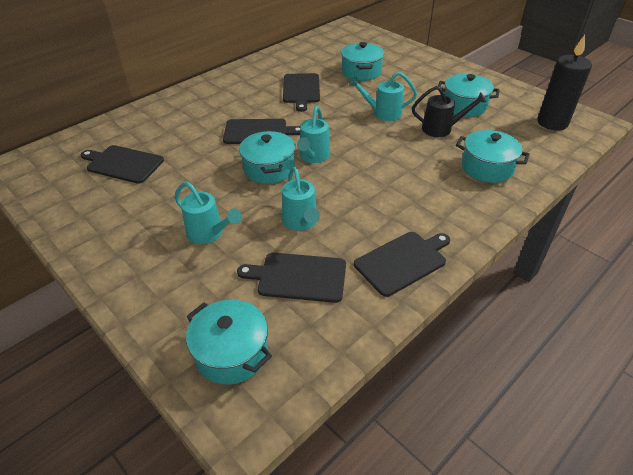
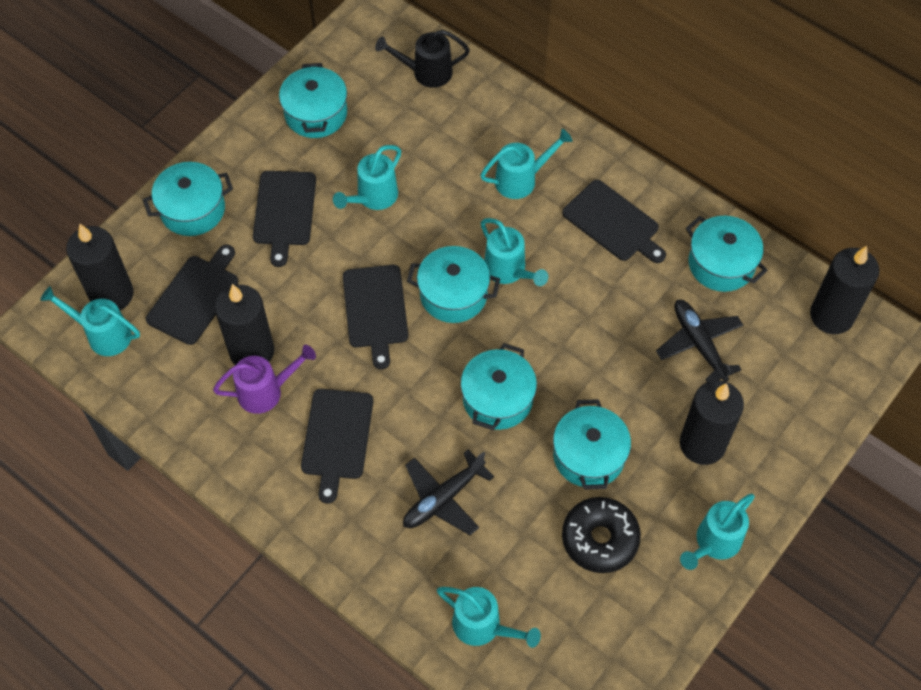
black candle: 1 -> 4
black donut: 0 -> 1
black plane: 0 -> 2
purple watering can: 0 -> 1
turquoise pot: 5 -> 6
turquoise watering can: 4 -> 6

